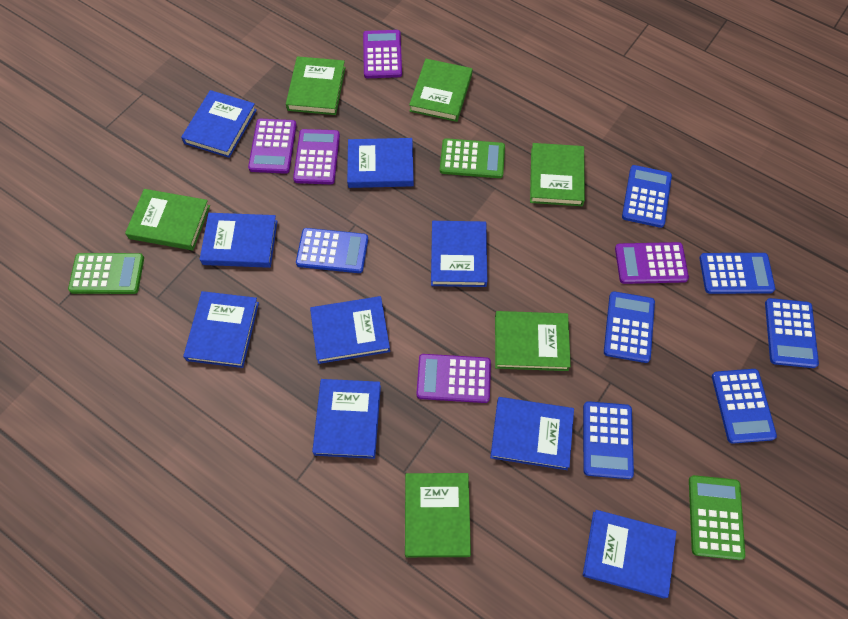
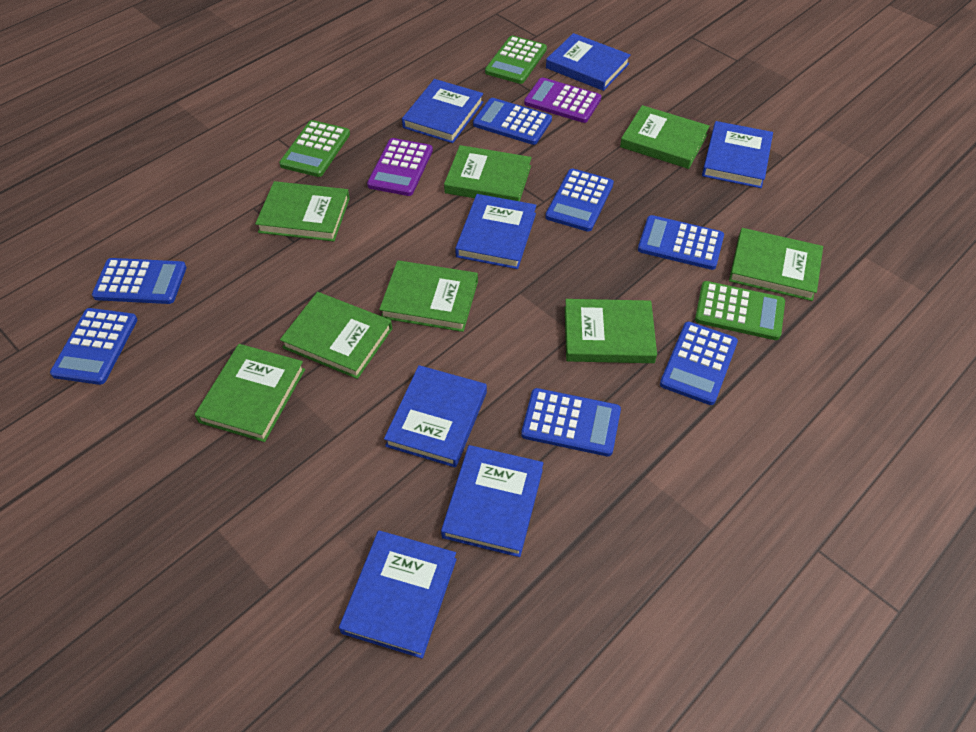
blue book: 9 -> 7
green book: 6 -> 8
purple calculator: 5 -> 2

